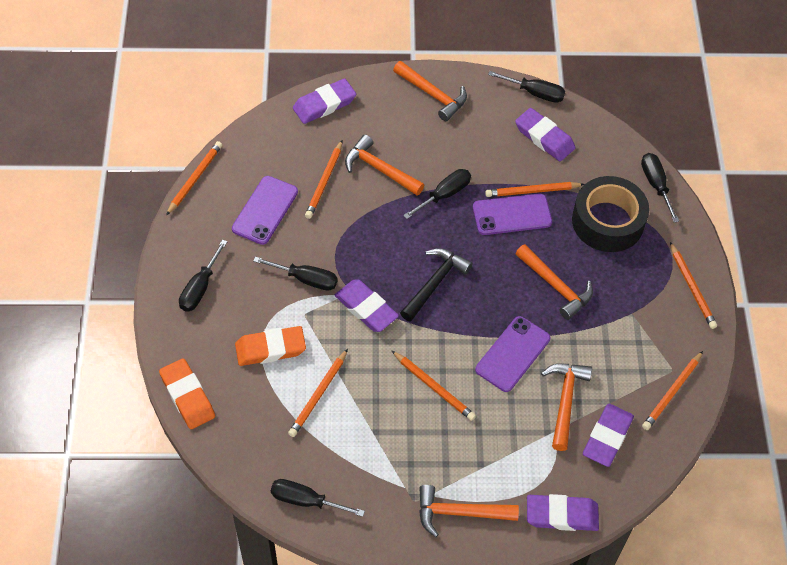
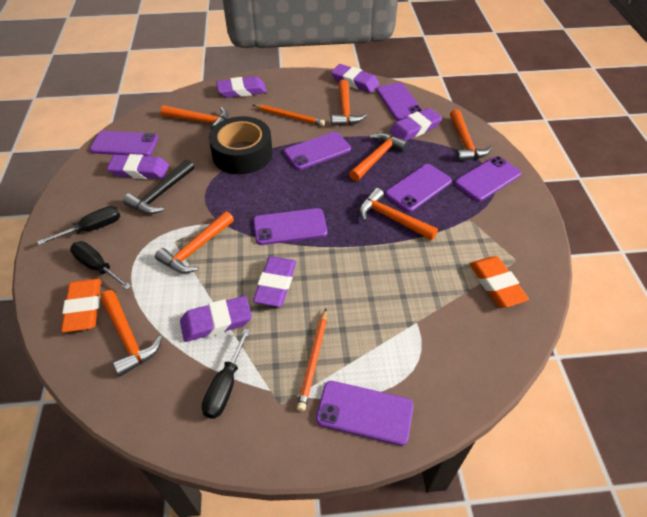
black screwdriver: 6 -> 3
orange hammer: 5 -> 7
orange pencil: 7 -> 2
purple eraser: 5 -> 6
purple phone: 3 -> 7

